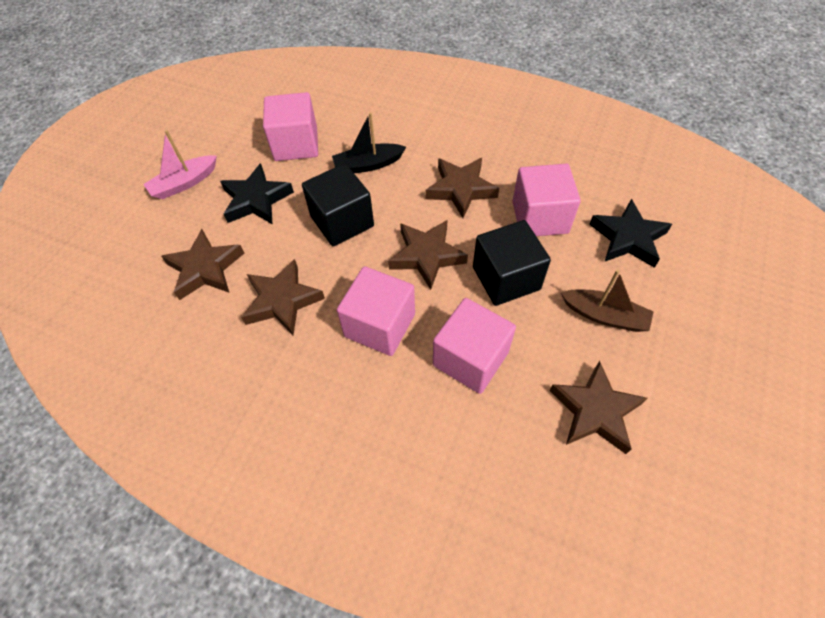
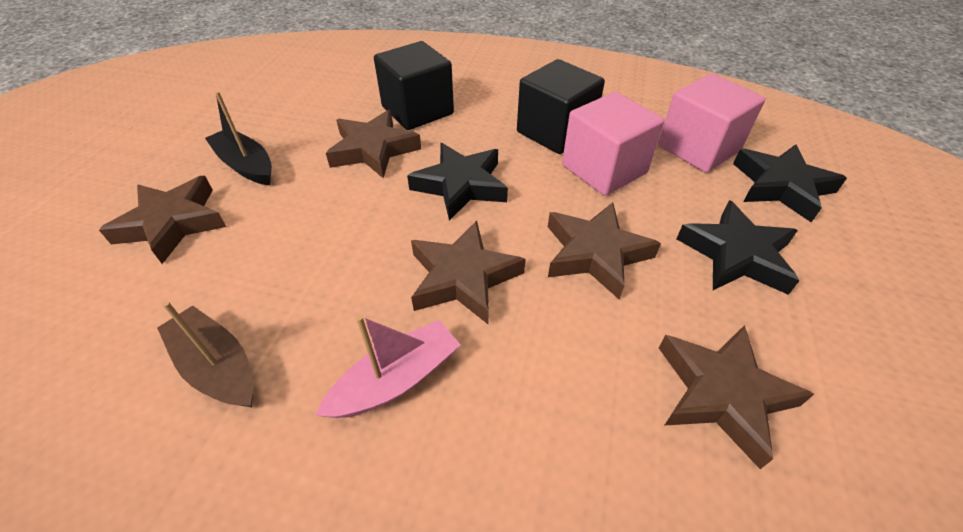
black star: 2 -> 3
pink cube: 4 -> 2

